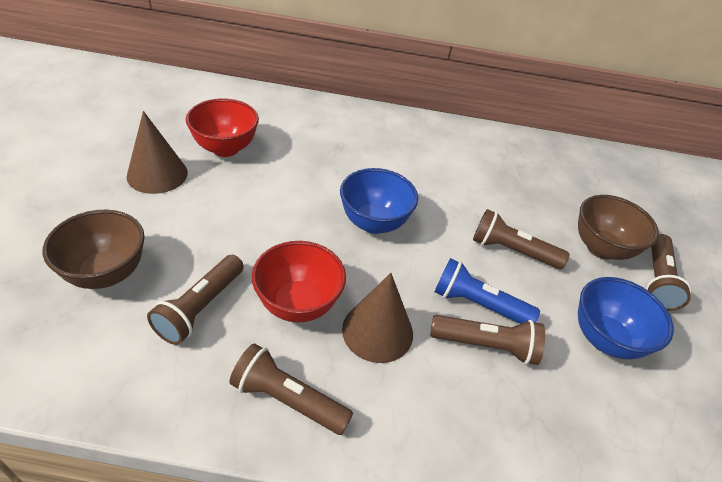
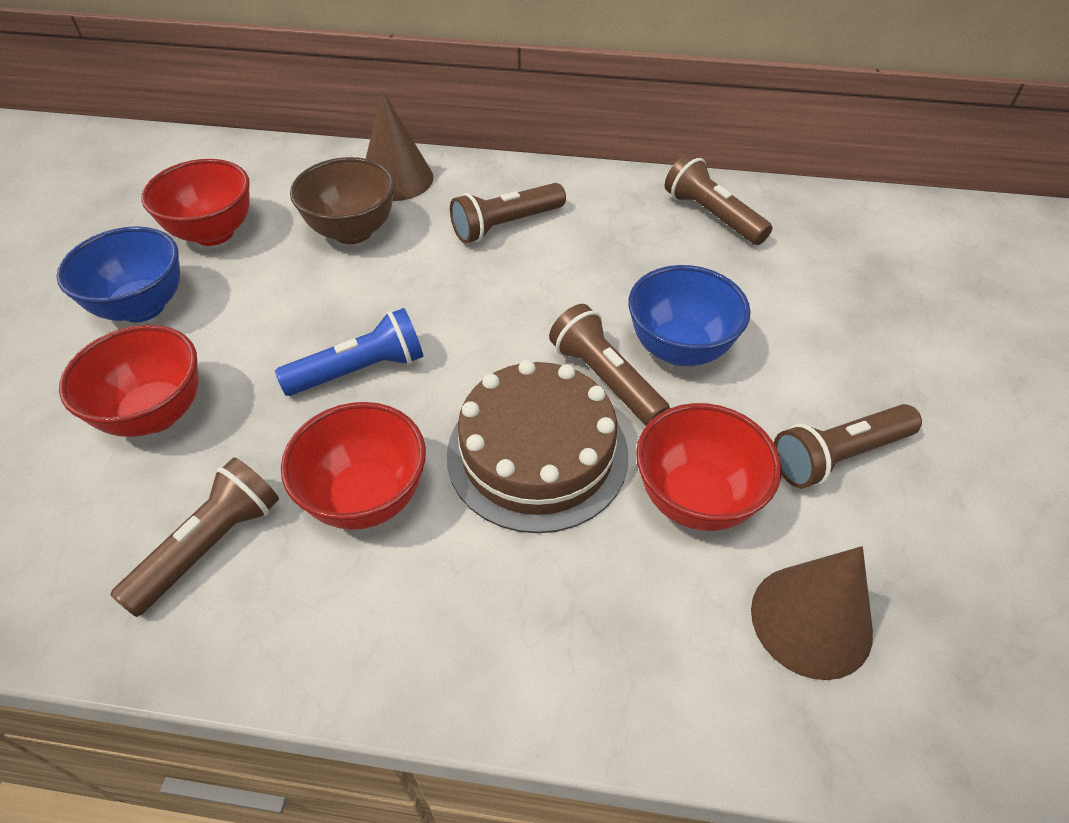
brown bowl: 2 -> 1
brown cake: 0 -> 1
red bowl: 2 -> 4

